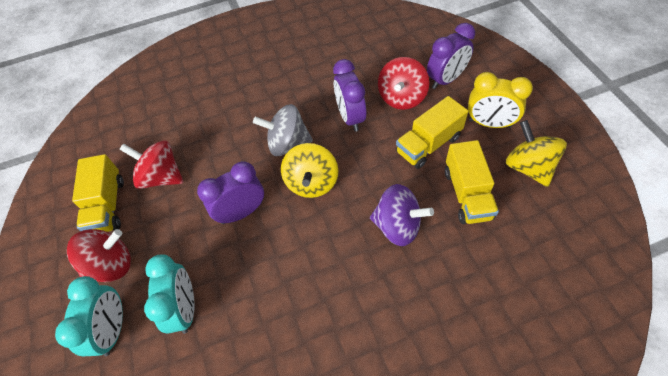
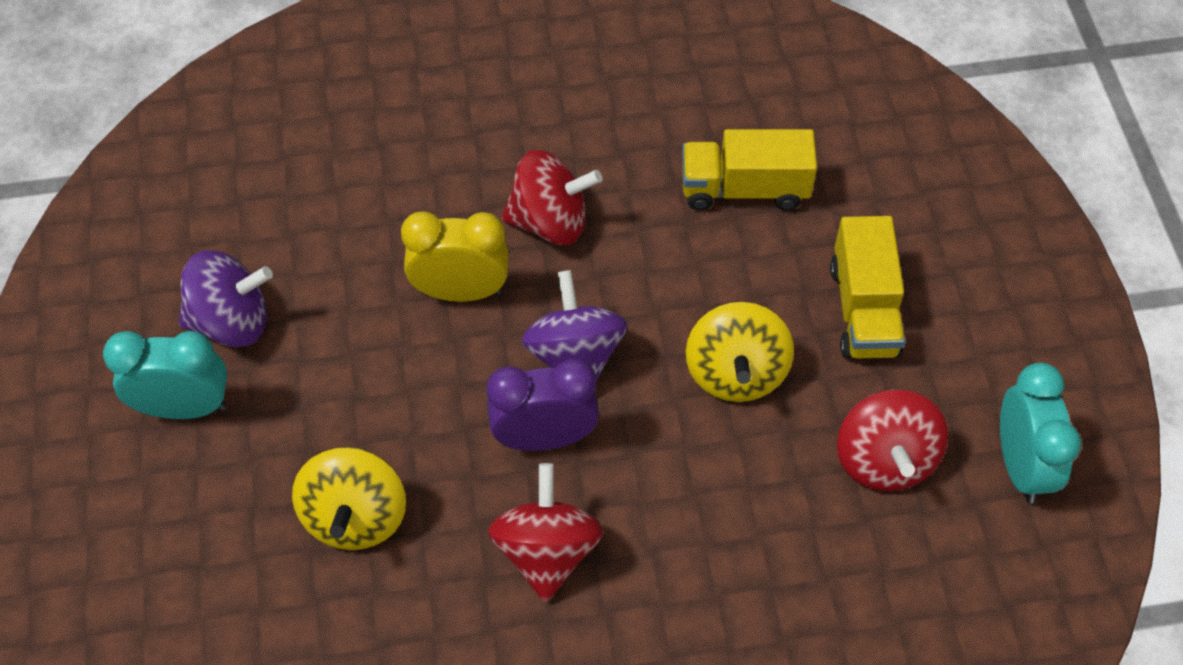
grey spinning top: 1 -> 0
purple clock: 3 -> 1
purple spinning top: 1 -> 2
yellow truck: 3 -> 2

